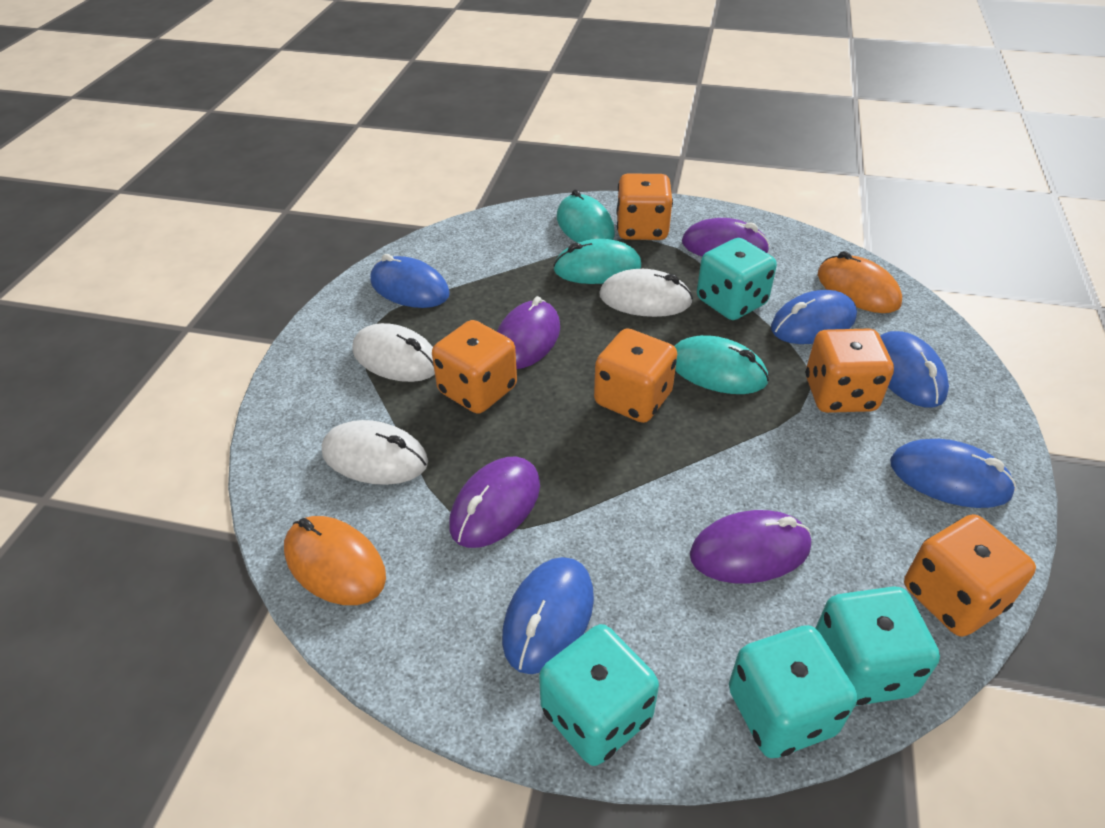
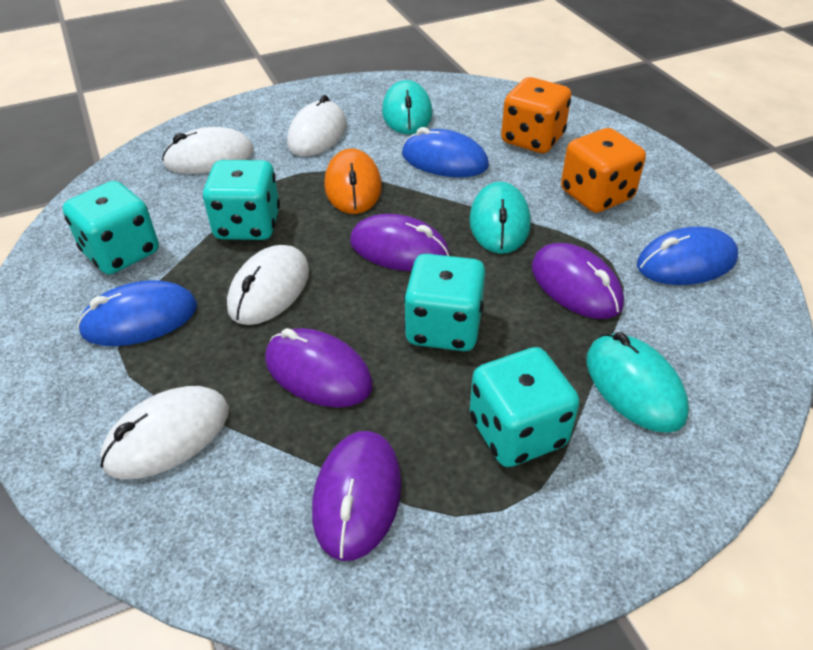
blue mouse: 5 -> 3
orange dice: 5 -> 2
orange mouse: 2 -> 1
white mouse: 3 -> 4

